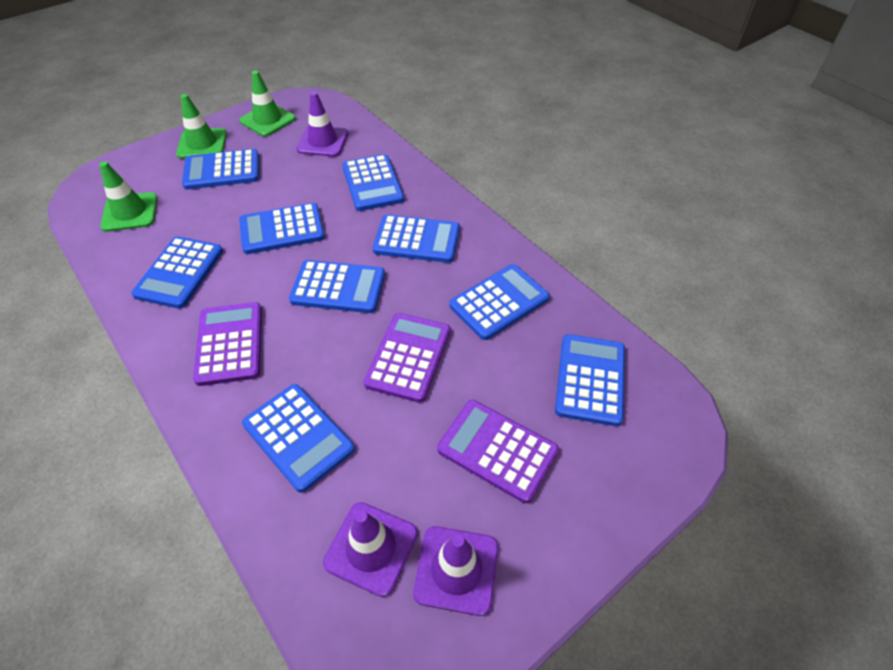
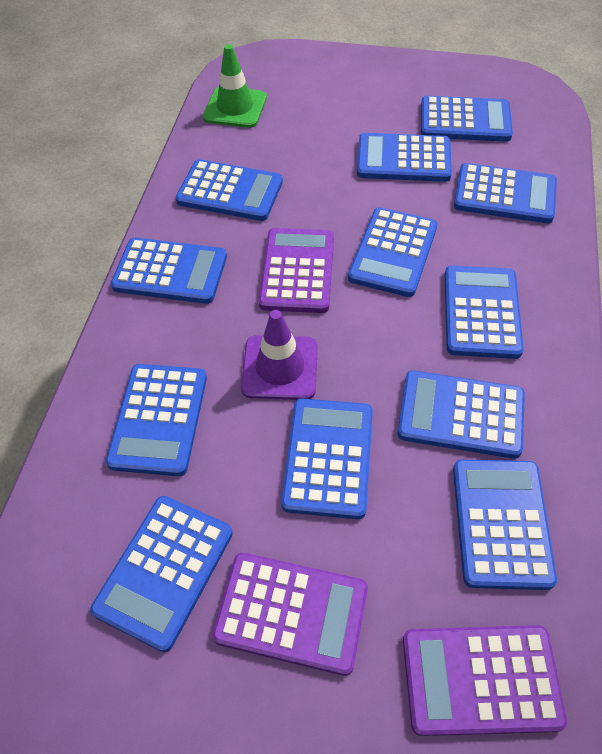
blue calculator: 9 -> 12
green traffic cone: 3 -> 1
purple traffic cone: 3 -> 1

